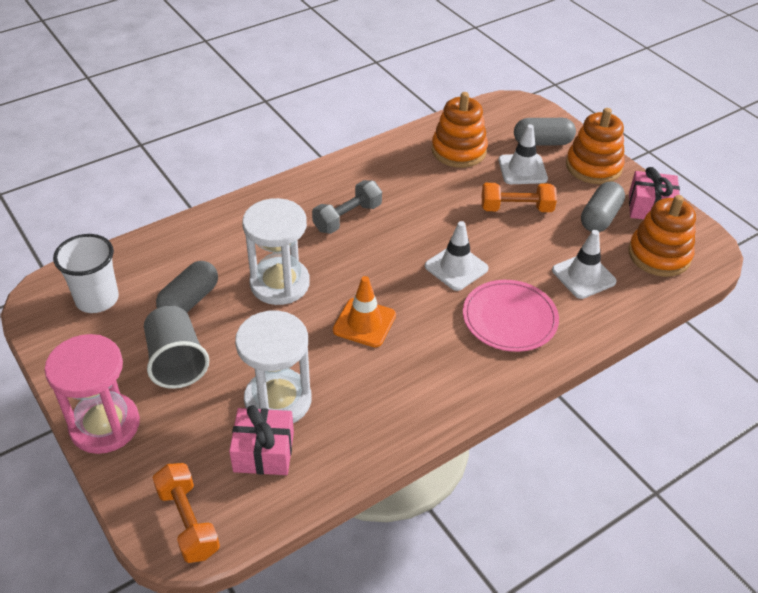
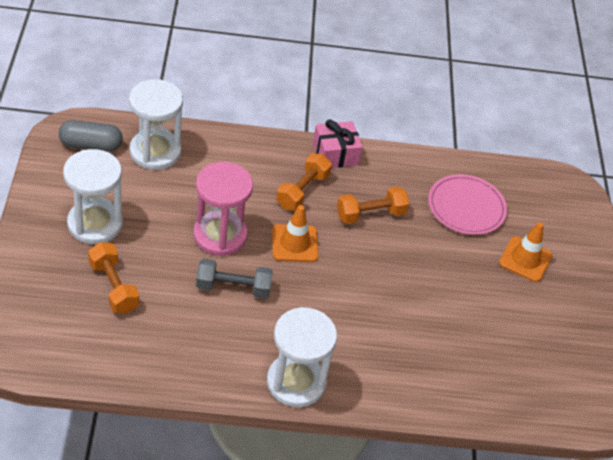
grey capsule: 3 -> 1
grey cup: 1 -> 0
orange dumbbell: 2 -> 3
orange stacking toy: 3 -> 0
orange traffic cone: 1 -> 2
pink gift: 2 -> 1
white cup: 1 -> 0
white hourglass: 2 -> 3
white traffic cone: 3 -> 0

